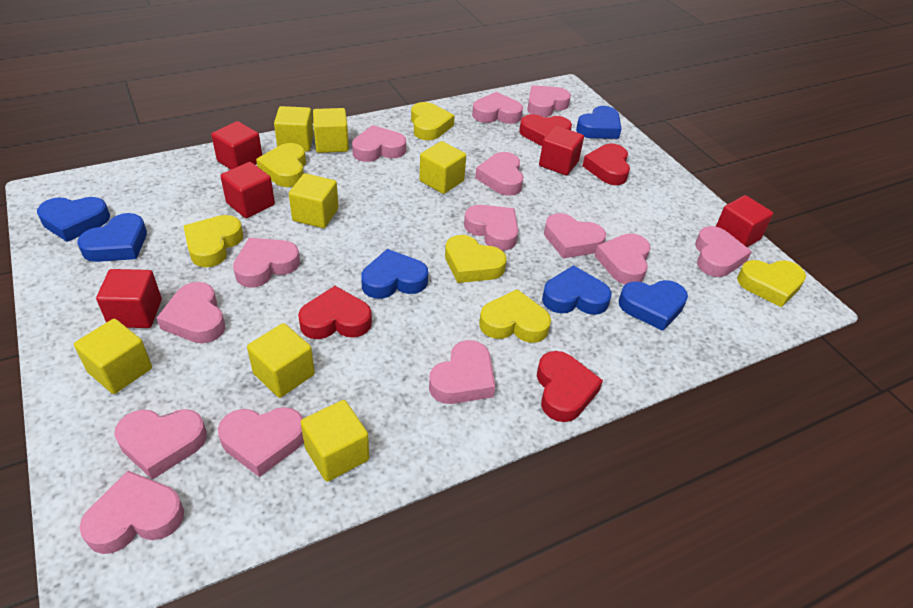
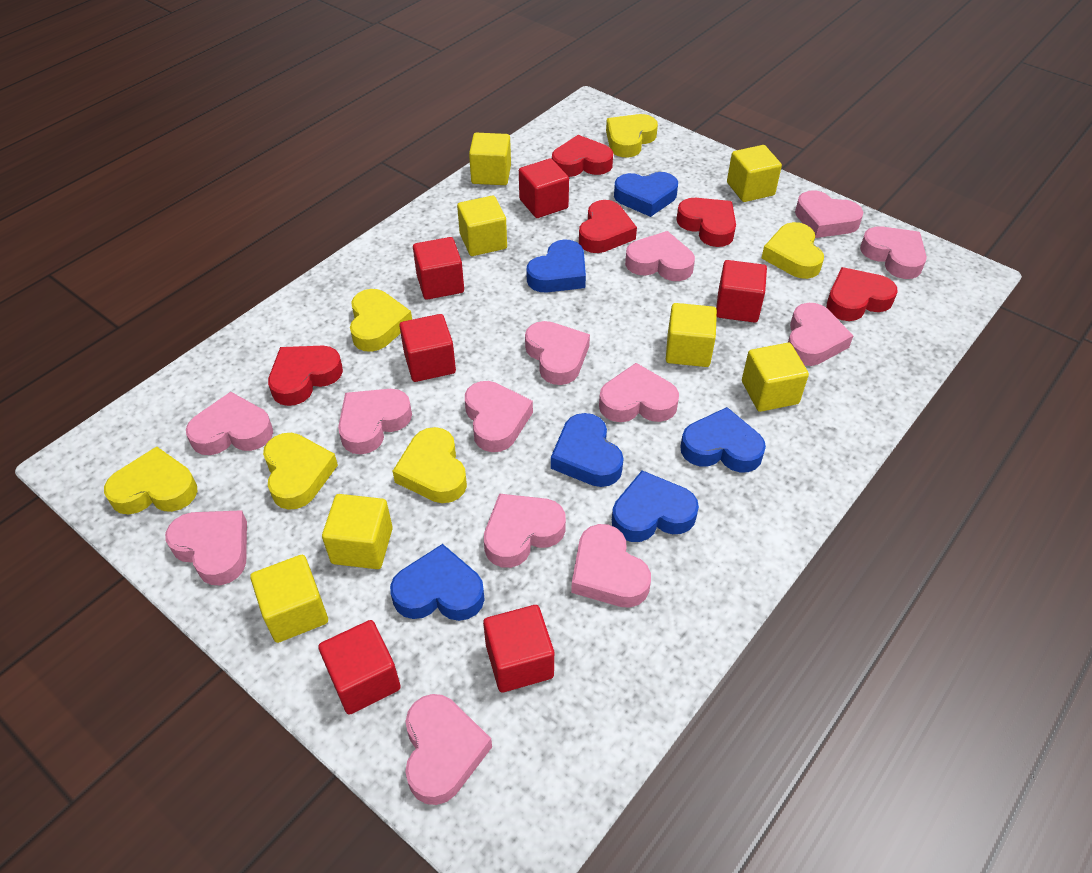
pink heart: 14 -> 13
red cube: 5 -> 6
red heart: 4 -> 5

